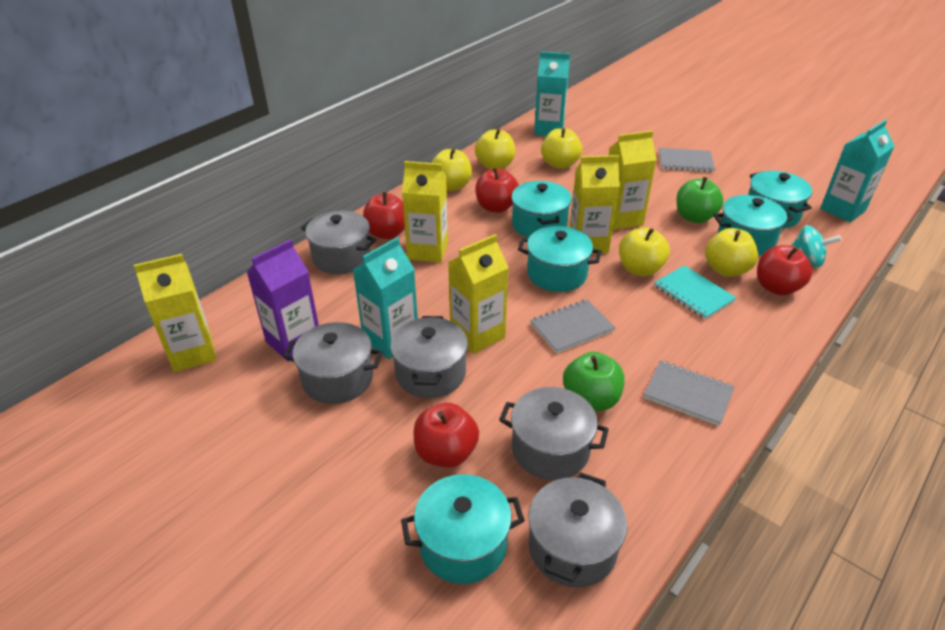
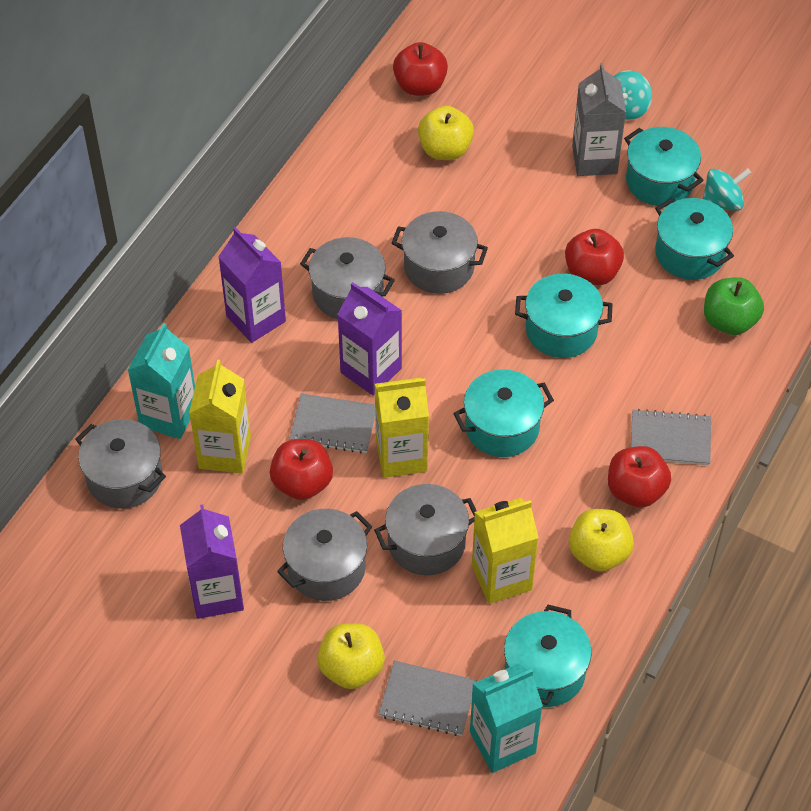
green apple: 2 -> 1
grey carton: 0 -> 1
purple carton: 1 -> 3
turquoise carton: 3 -> 2
turquoise notebook: 1 -> 0
turquoise spinning top: 1 -> 2
yellow apple: 5 -> 3
yellow carton: 5 -> 3

